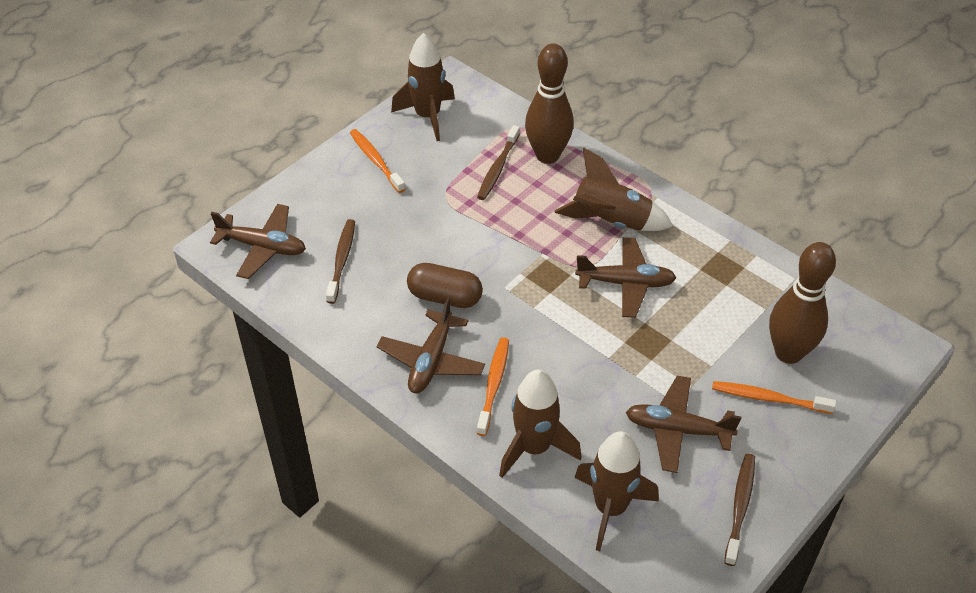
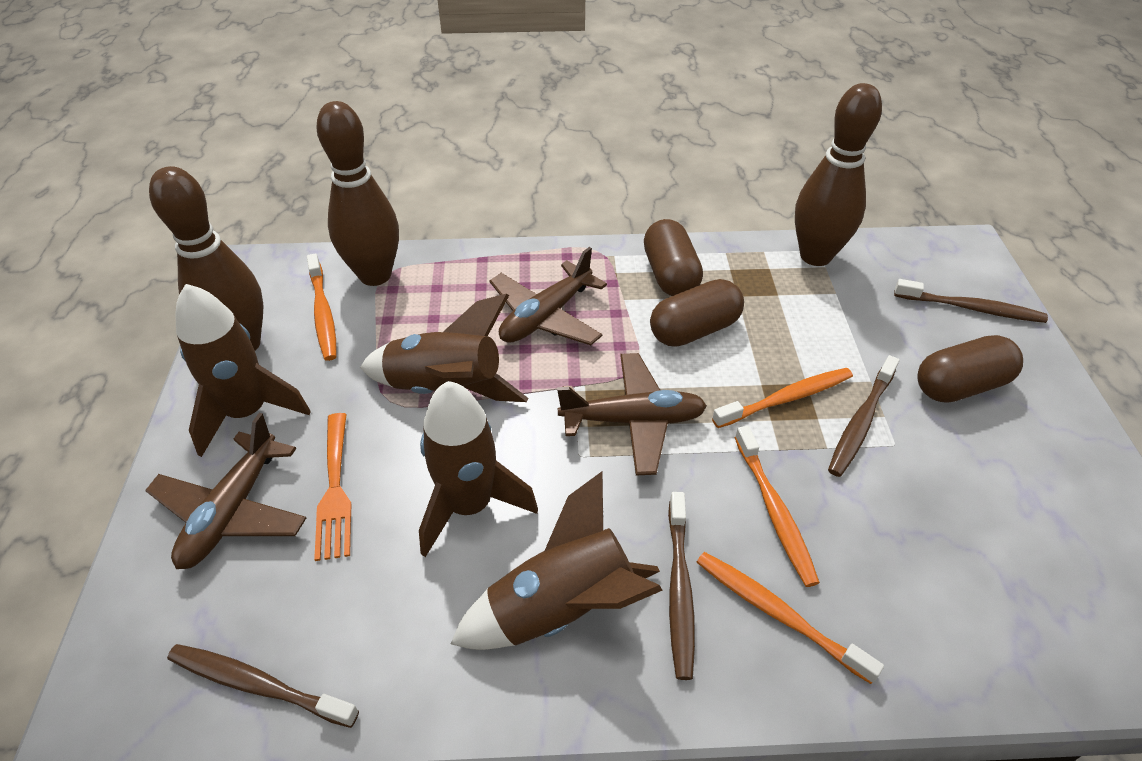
brown bowling pin: 2 -> 3
brown capsule: 1 -> 3
brown plane: 4 -> 3
brown toothbrush: 3 -> 4
orange fork: 0 -> 1
orange toothbrush: 3 -> 4

